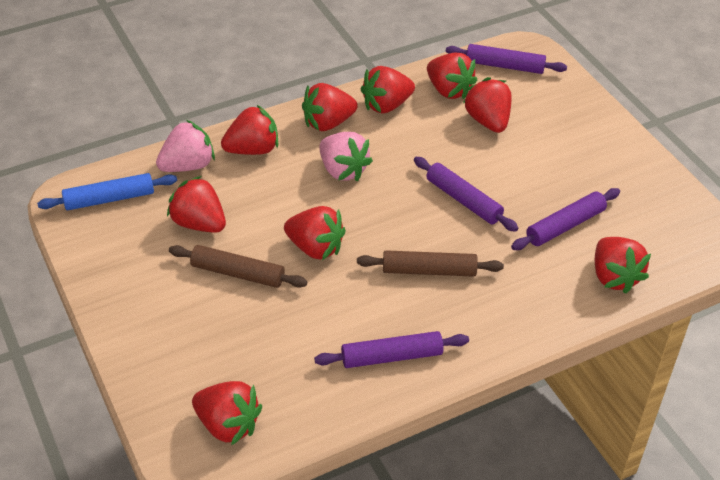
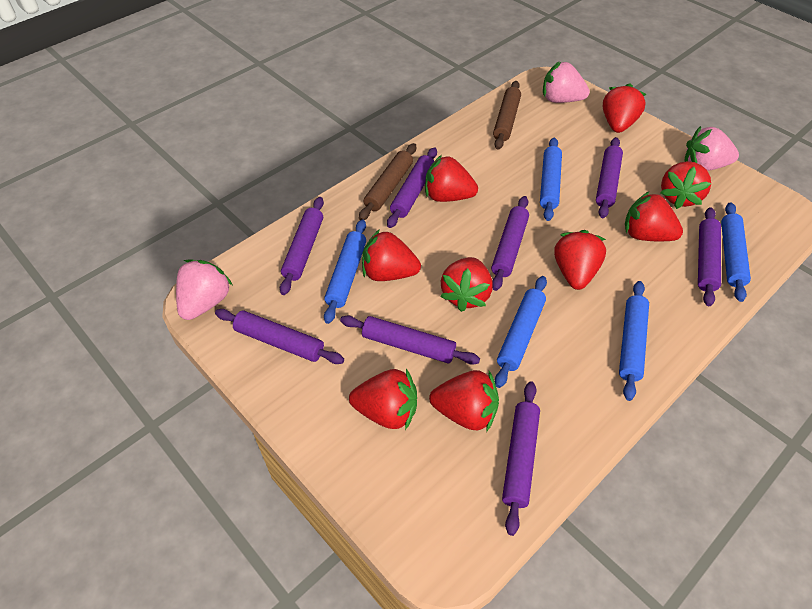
blue rolling pin: 1 -> 5
pink strawberry: 2 -> 3
purple rolling pin: 4 -> 8

